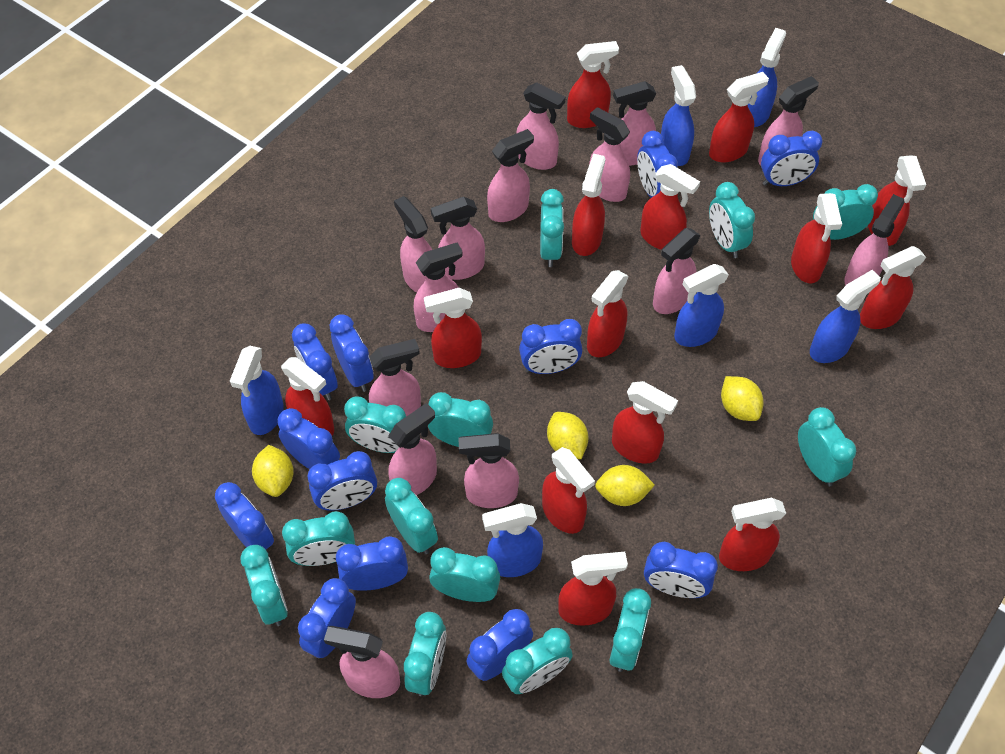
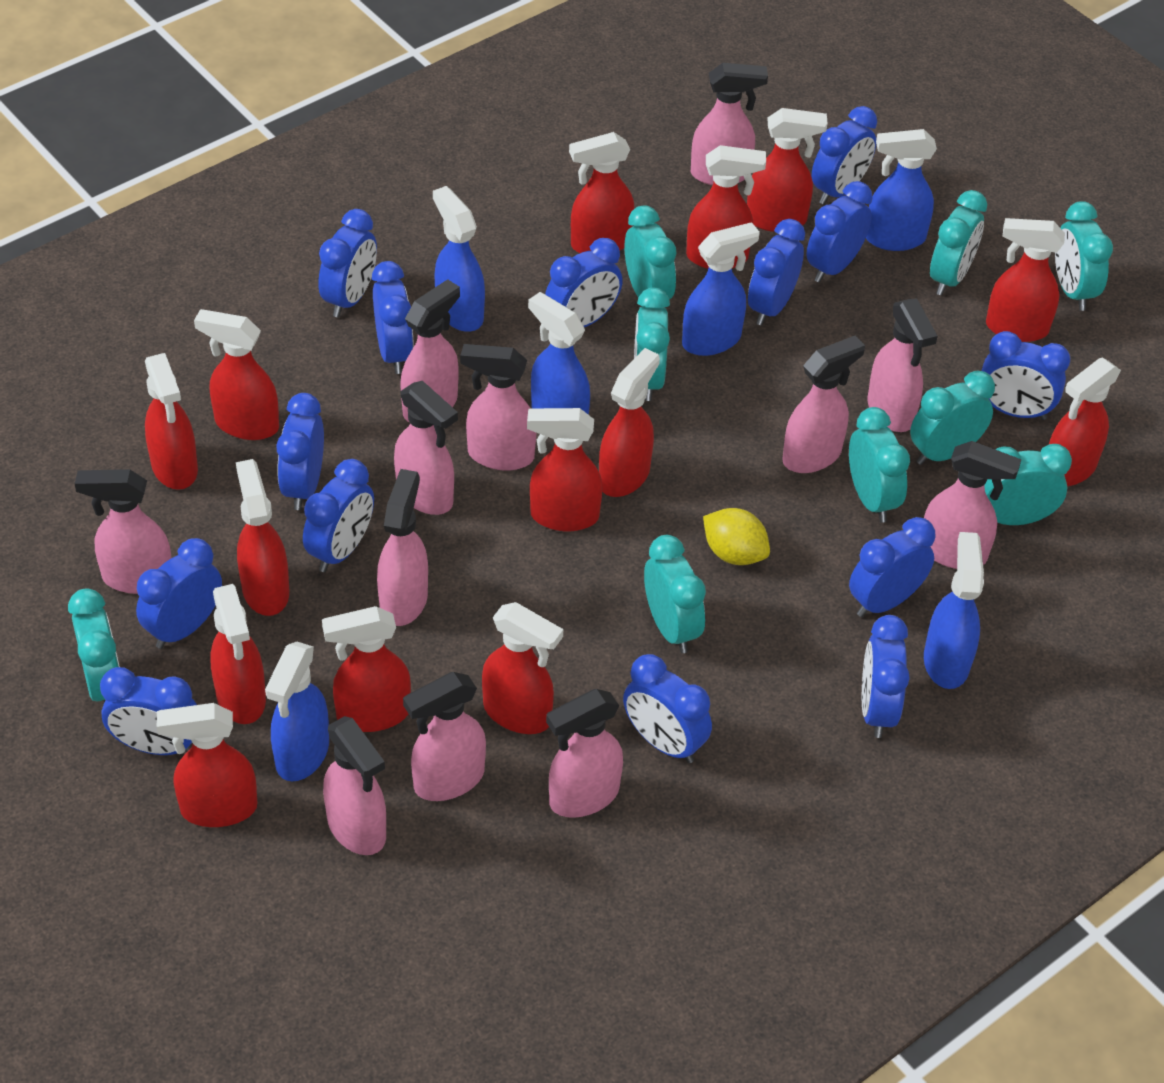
blue clock: 12 -> 14
pink spray bottle: 14 -> 12
turquoise clock: 13 -> 9
yellow lemon: 4 -> 1

